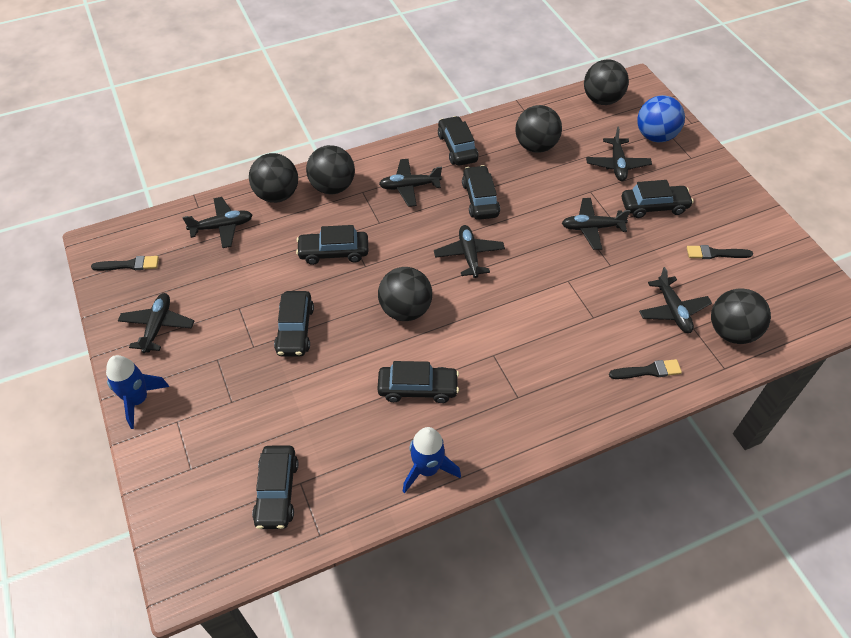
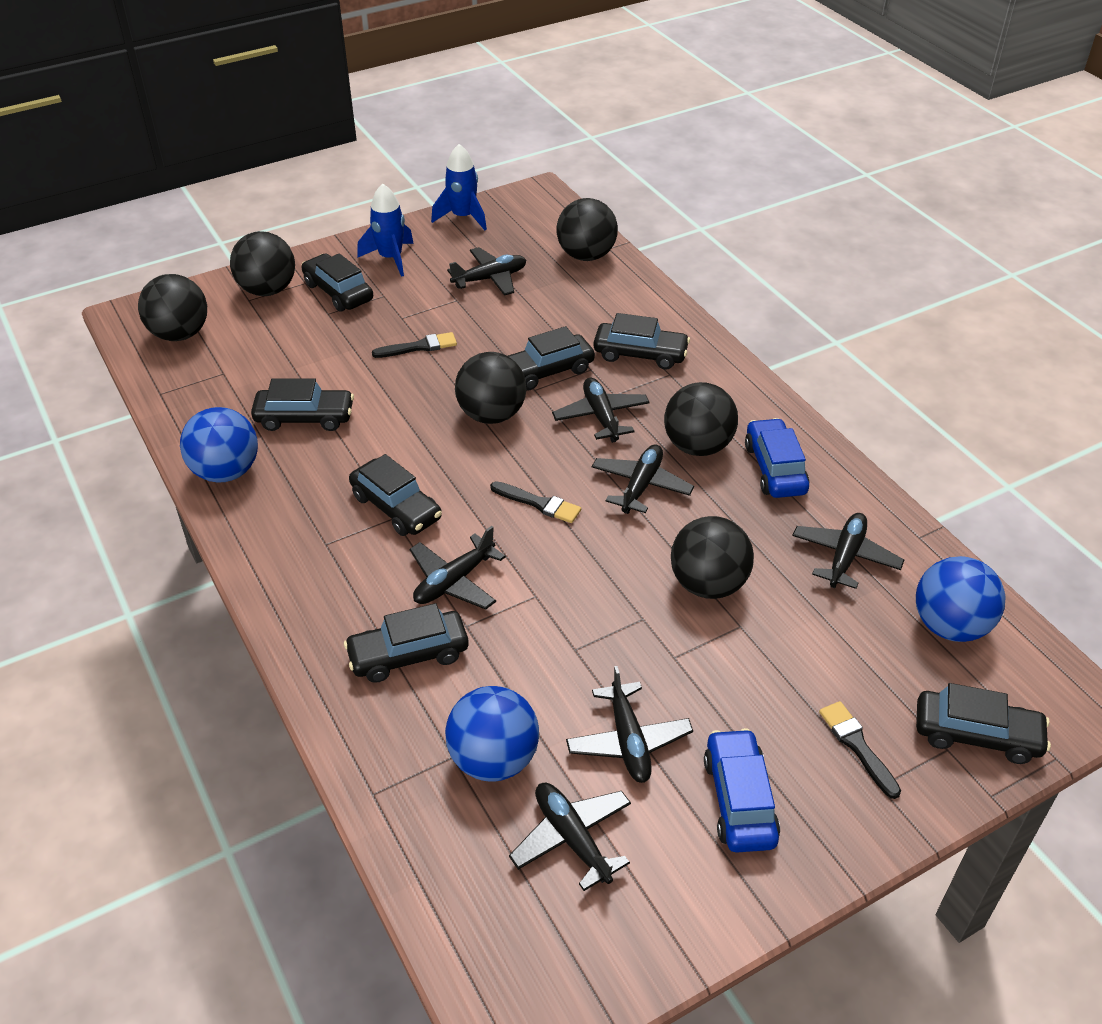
blue ball: 1 -> 3
blue car: 0 -> 2

